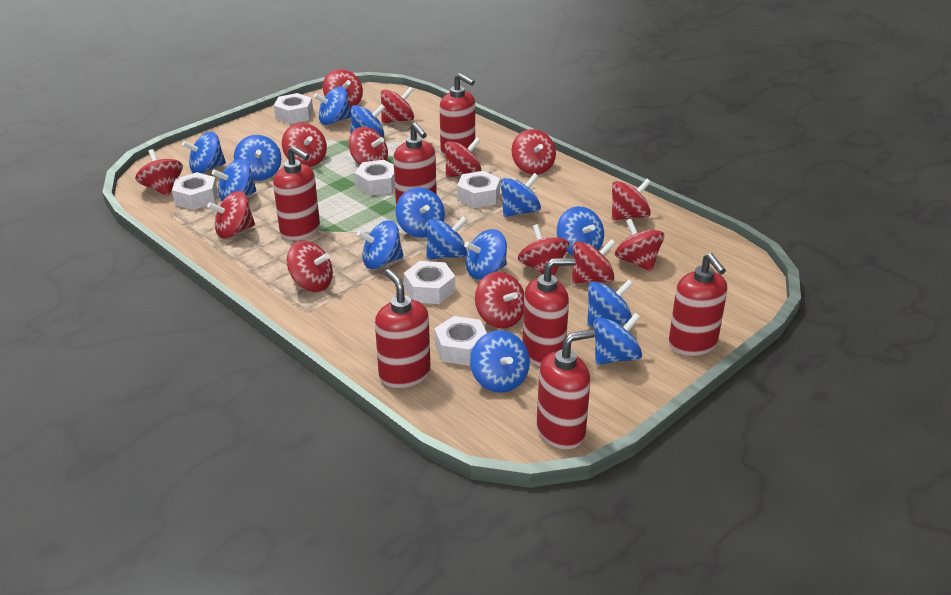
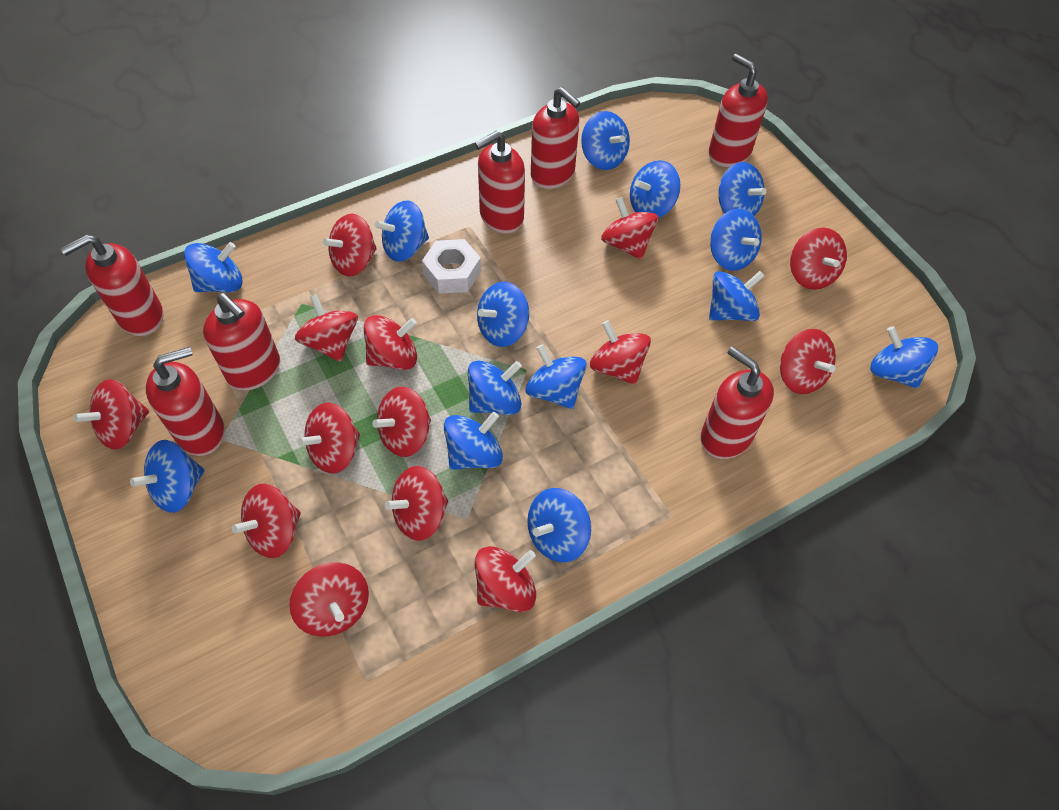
white nut: 6 -> 1

